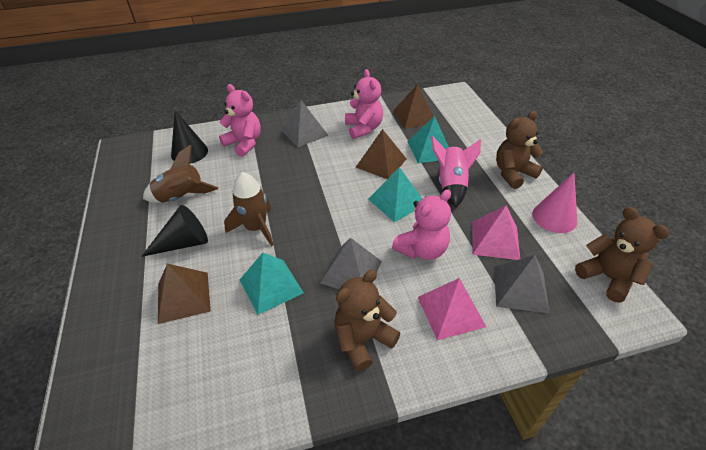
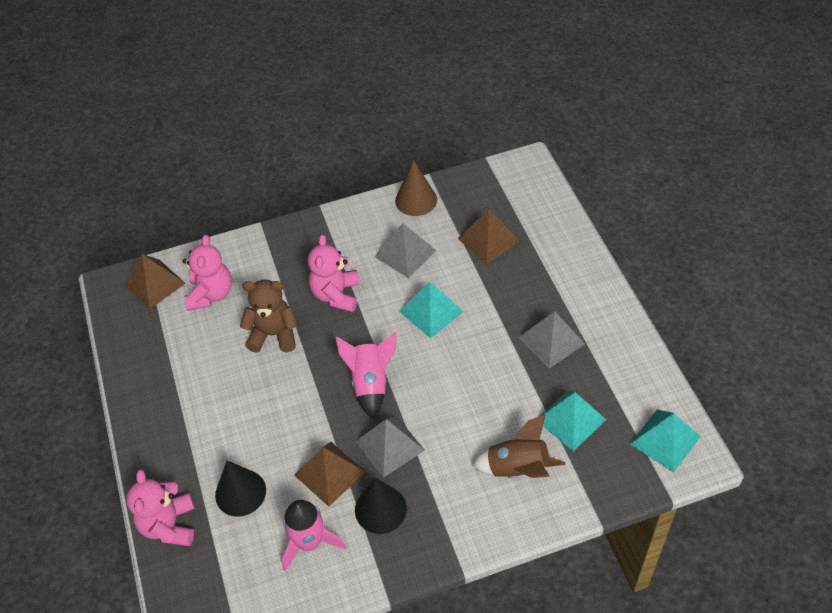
brown cone: 0 -> 1
brown rocket: 2 -> 1
brown teddy bear: 3 -> 1
pink cone: 1 -> 0
pink pyramid: 2 -> 0
pink rocket: 1 -> 2

